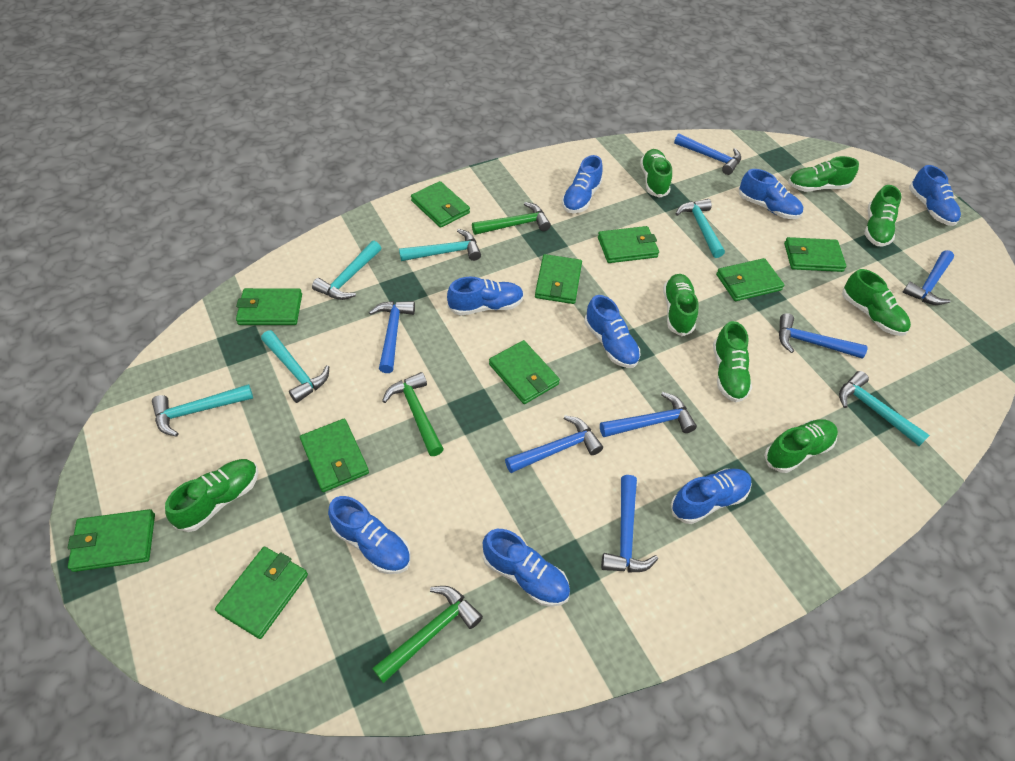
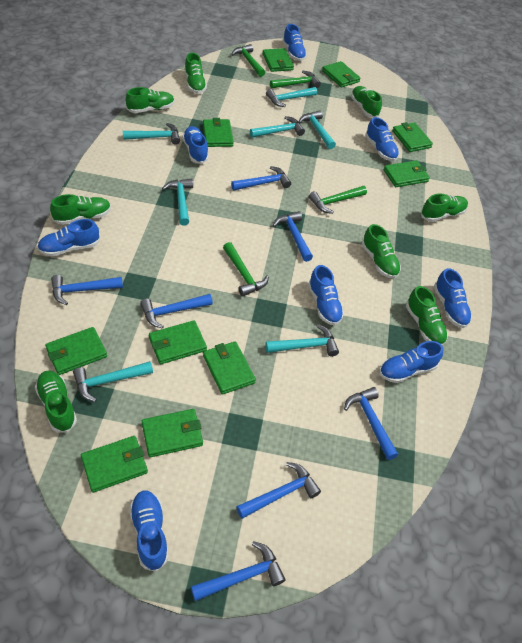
green hammer: 3 -> 4
turquoise hammer: 6 -> 7

